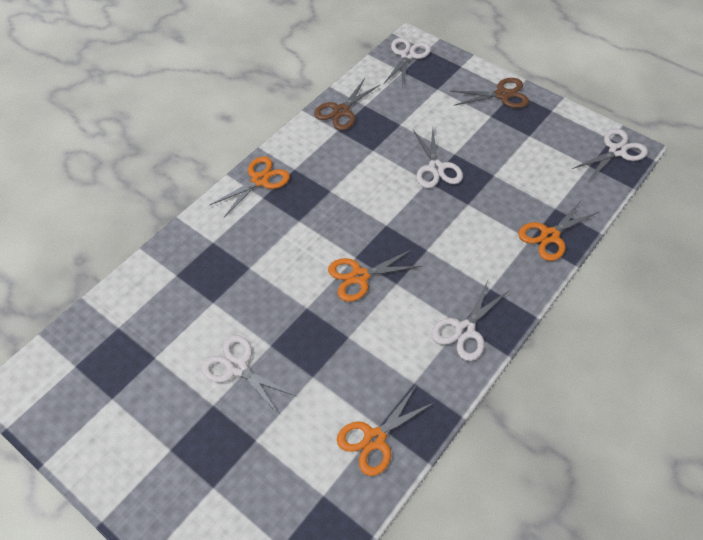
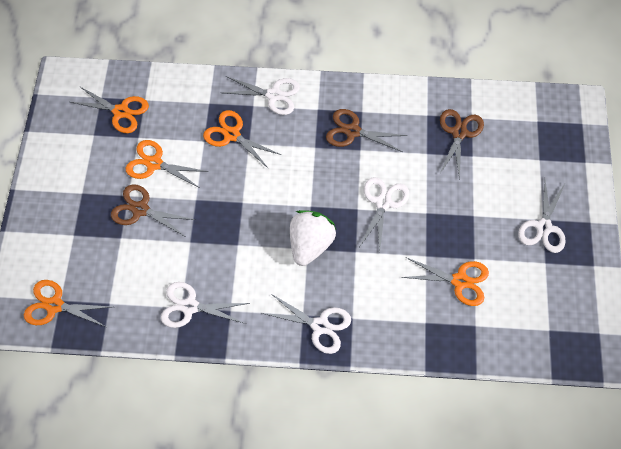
brown scissors: 2 -> 3
orange scissors: 4 -> 5
white strawberry: 0 -> 1

